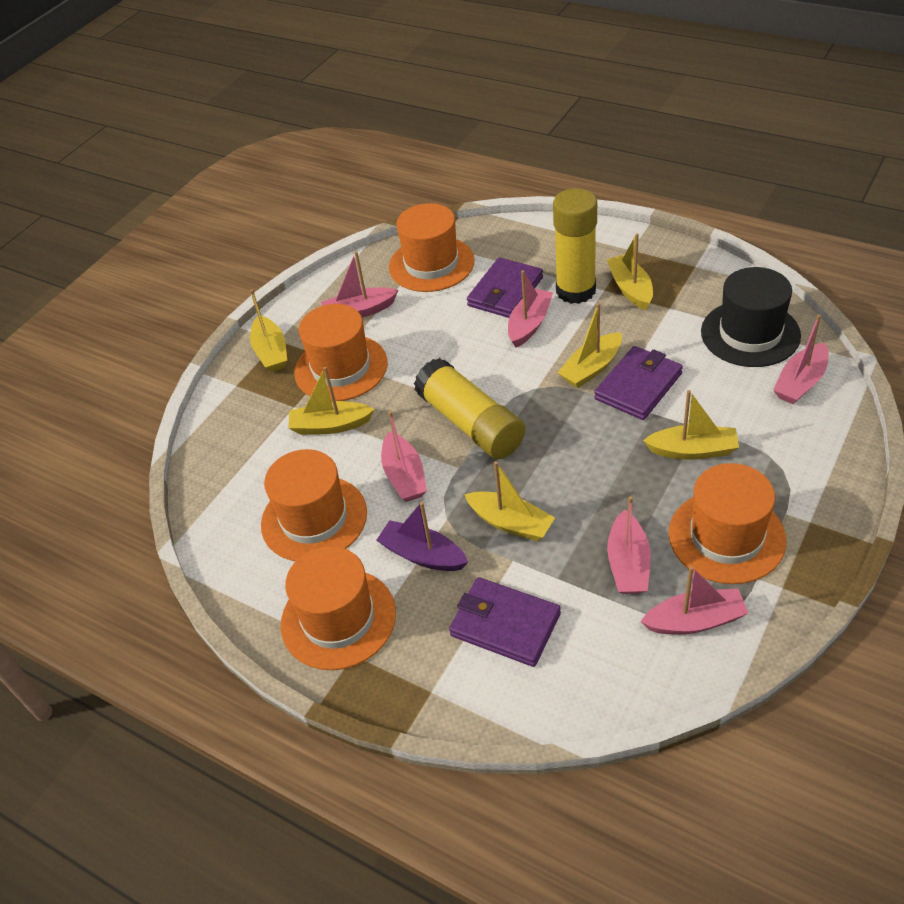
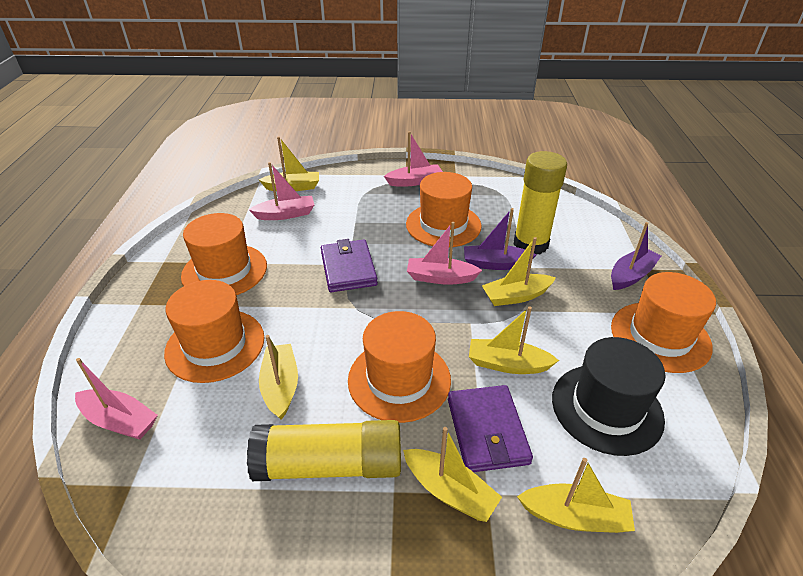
pink boat: 6 -> 4
purple boat: 1 -> 2
purple wallet: 3 -> 2

